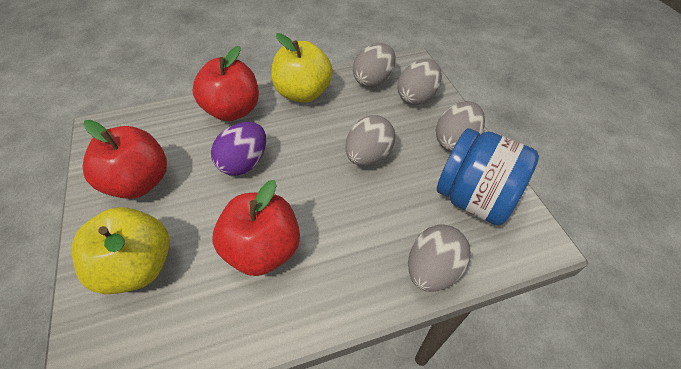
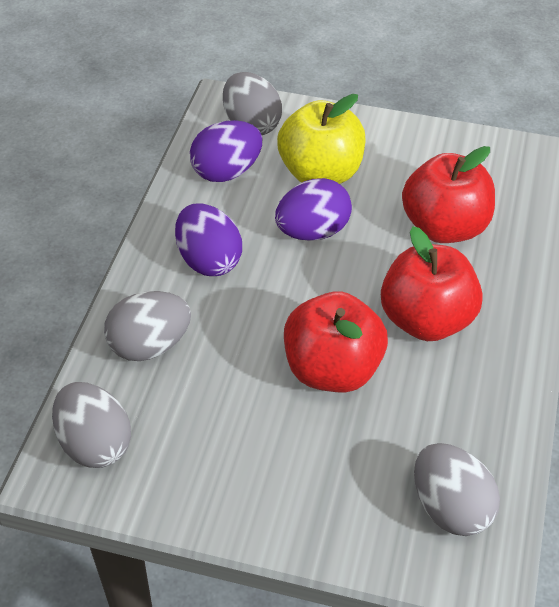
blue jar: 1 -> 0
grey egg: 5 -> 4
purple egg: 1 -> 3
yellow apple: 2 -> 1

